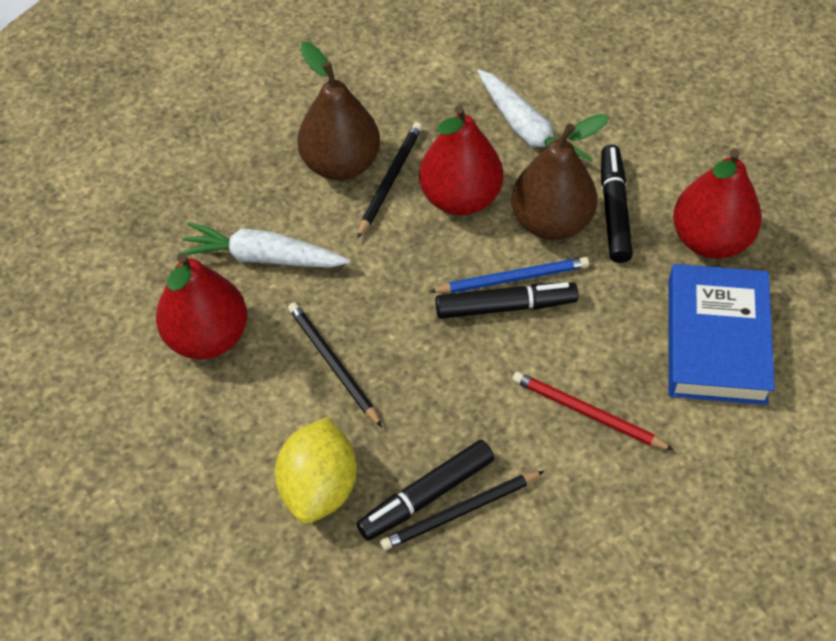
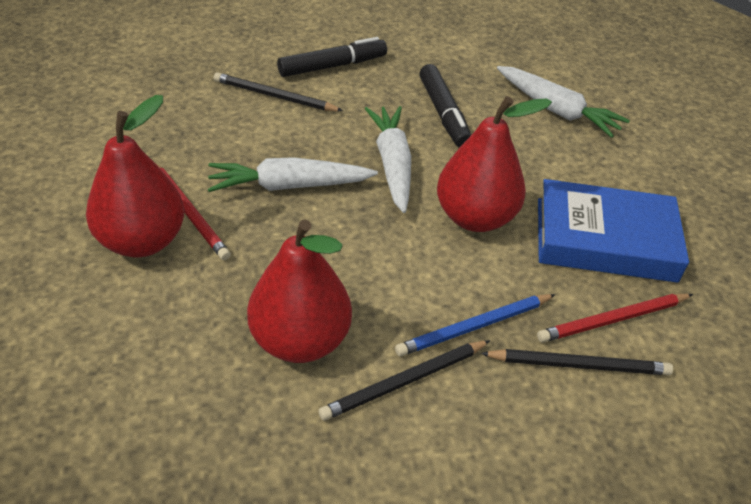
black marker: 3 -> 2
brown pear: 2 -> 0
red pencil: 1 -> 2
white carrot: 2 -> 3
yellow lemon: 1 -> 0

